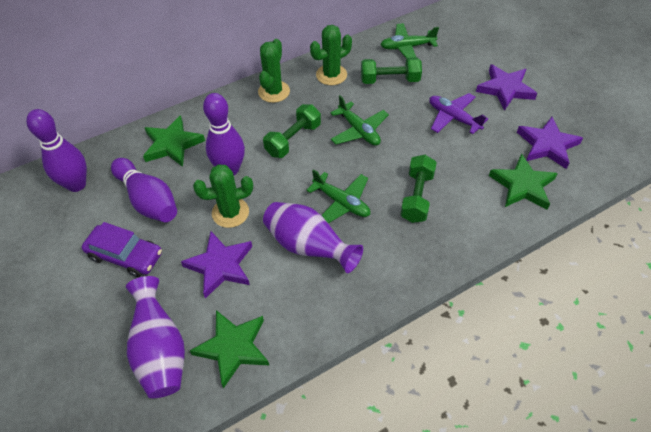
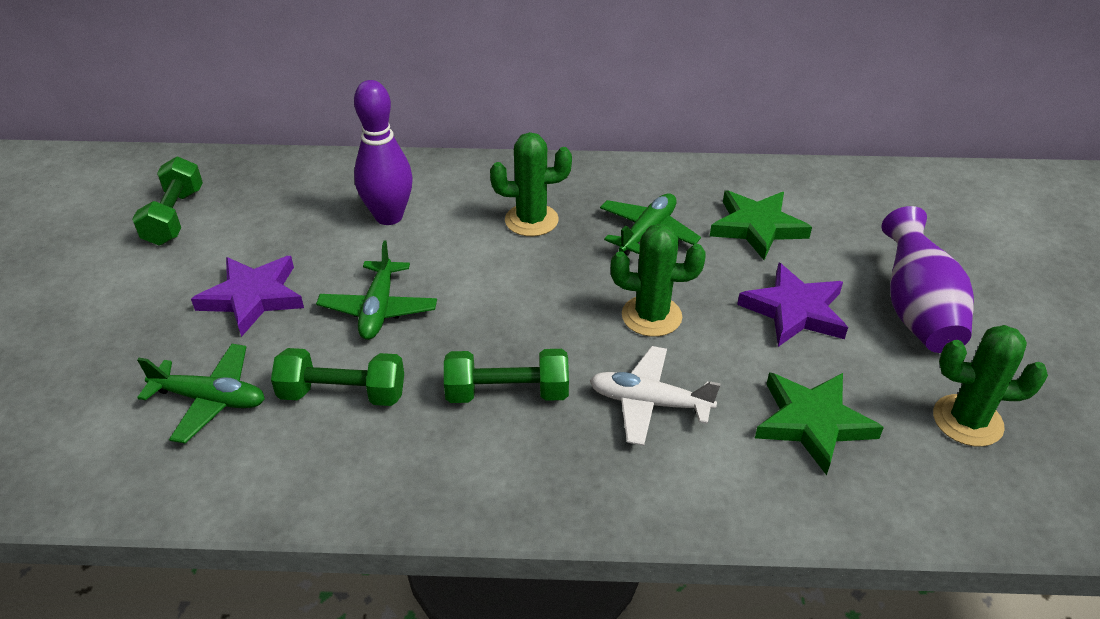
green star: 3 -> 2
purple bowling pin: 3 -> 1
purple car: 1 -> 0
purple plane: 1 -> 0
purple star: 3 -> 2
purple vase: 2 -> 1
white plane: 0 -> 1

